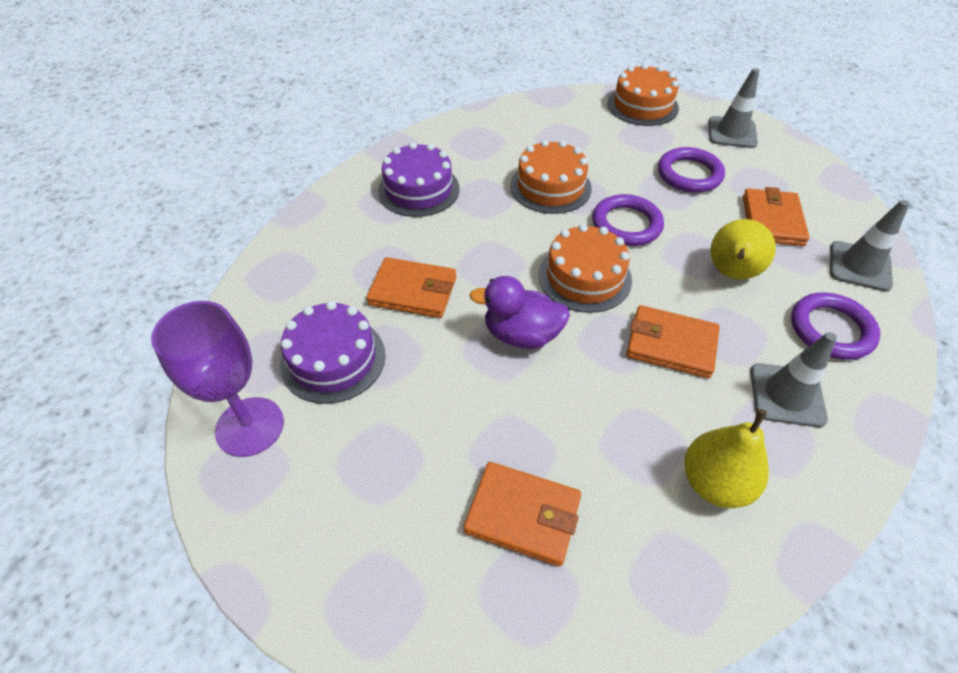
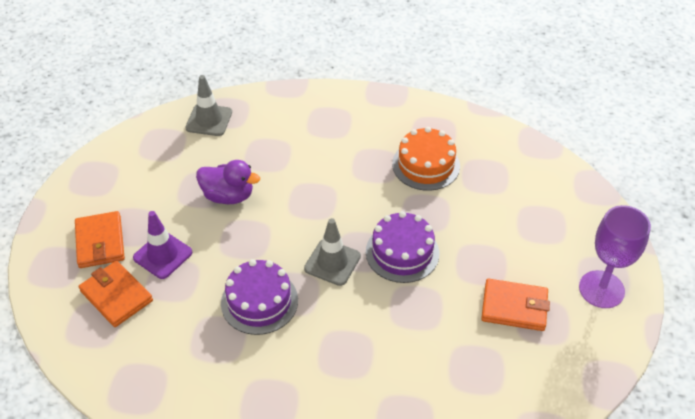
grey traffic cone: 3 -> 2
orange cake: 3 -> 1
orange wallet: 4 -> 3
purple ring: 3 -> 0
purple traffic cone: 0 -> 1
yellow pear: 2 -> 0

